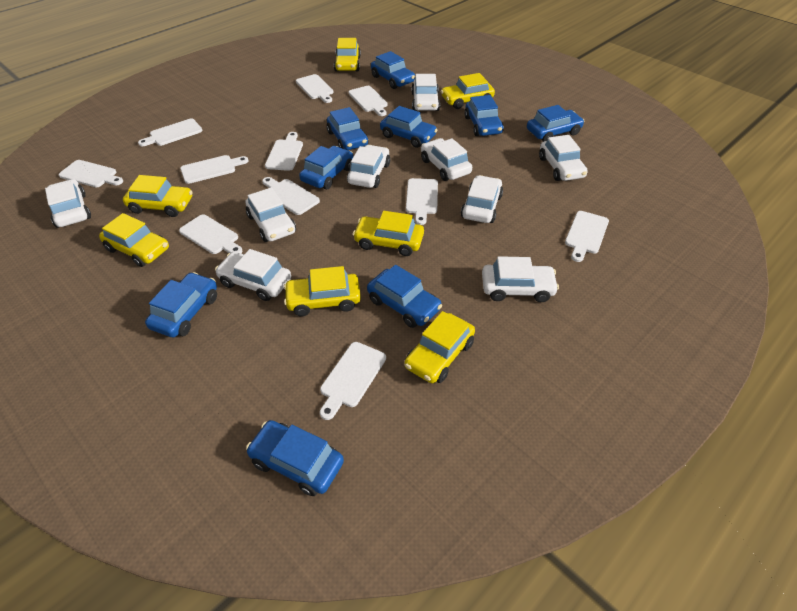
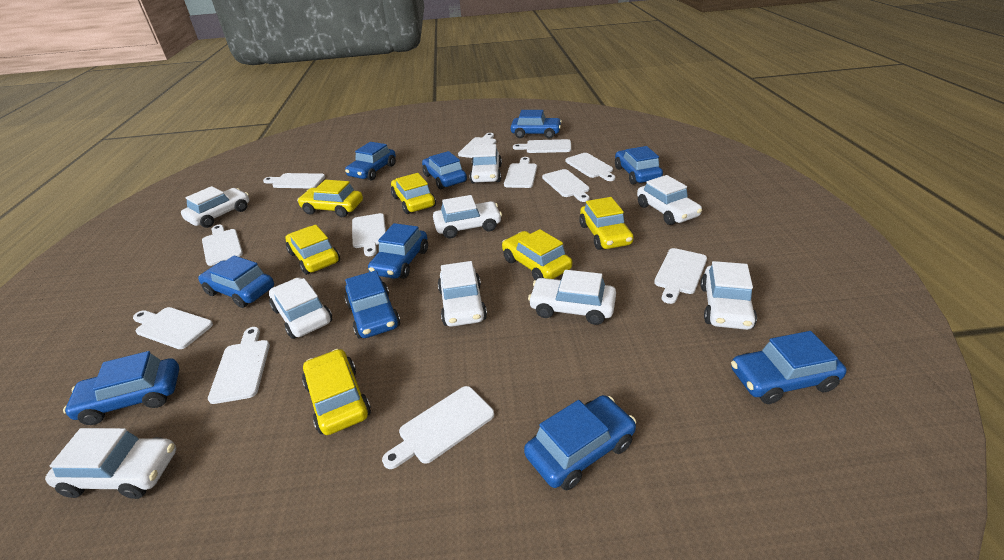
blue car: 9 -> 10
white cutting board: 11 -> 12
yellow car: 7 -> 6

